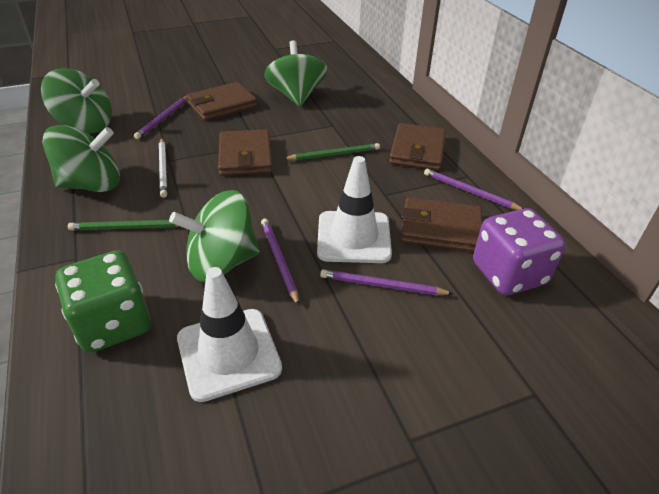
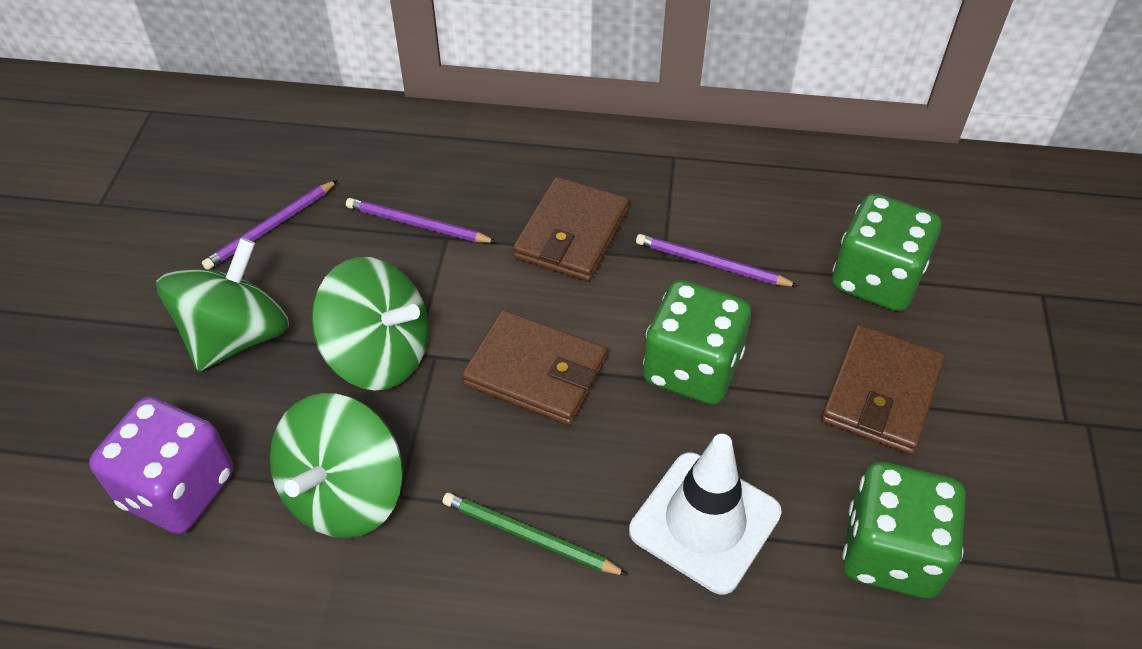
brown wallet: 4 -> 3
green dice: 1 -> 3
green pencil: 2 -> 1
green spinning top: 4 -> 3
purple pencil: 4 -> 3
white pencil: 1 -> 0
white traffic cone: 2 -> 1

